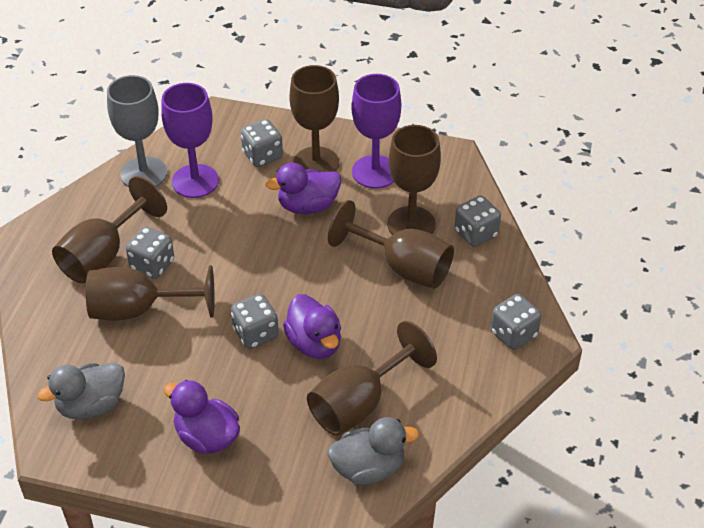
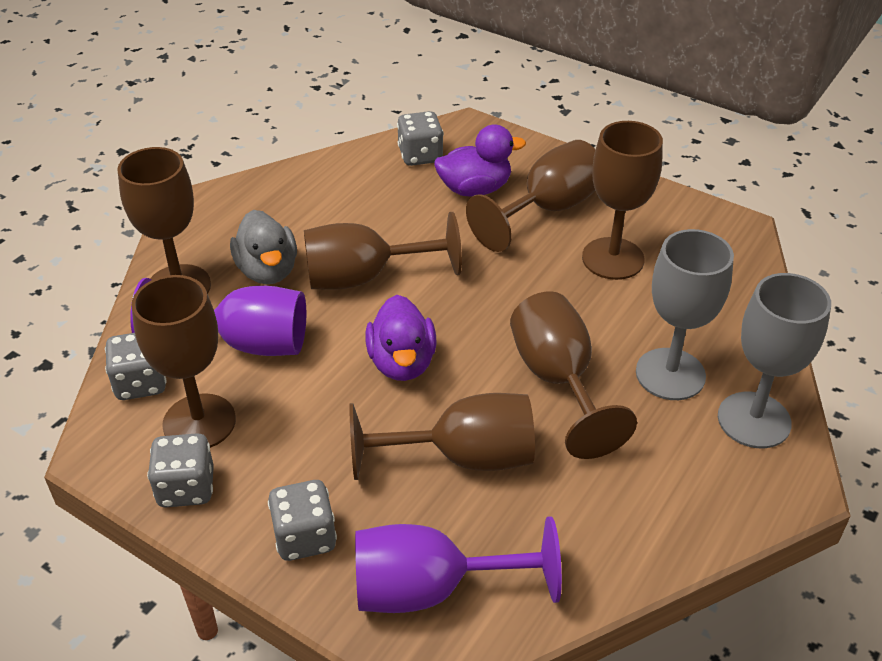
brown goblet: 6 -> 7
grey dice: 5 -> 4
grey duck: 2 -> 1
grey goblet: 1 -> 2
purple duck: 3 -> 2

